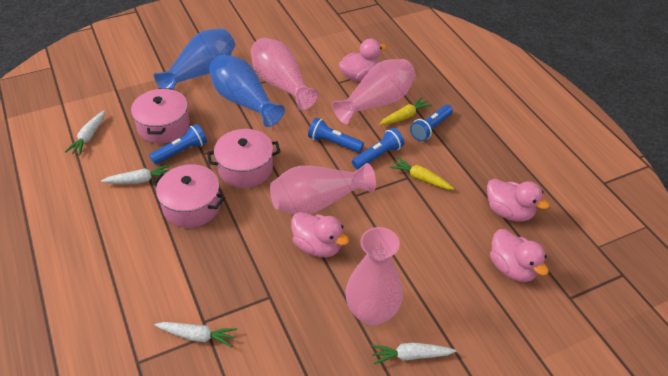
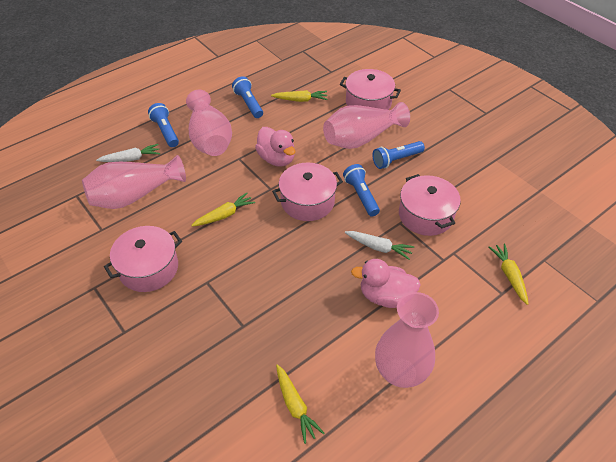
blue vase: 2 -> 0
pink duck: 4 -> 2
pink pot: 3 -> 4
white carrot: 4 -> 2
yellow carrot: 2 -> 4

